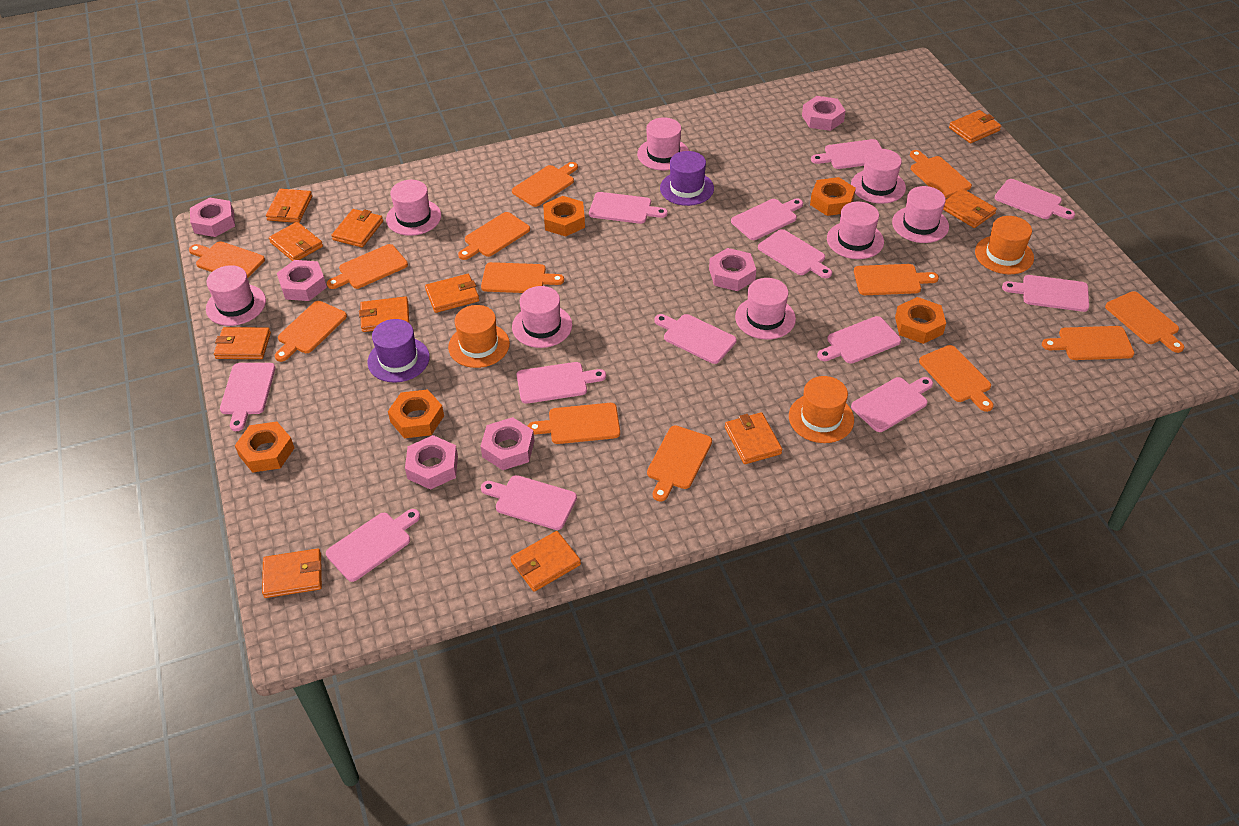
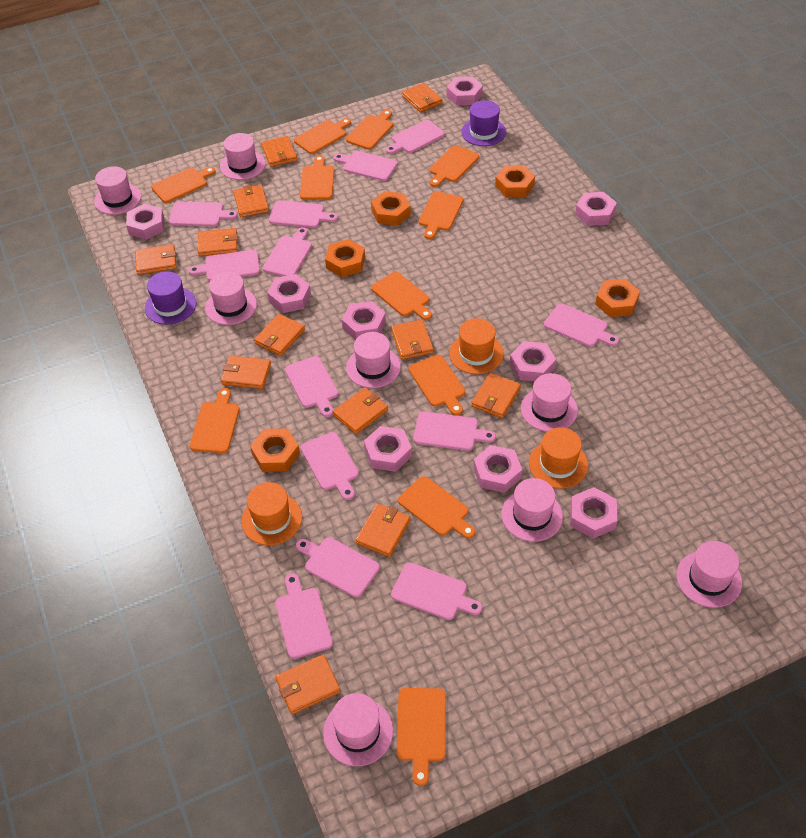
orange cutting board: 13 -> 11
orange wallet: 11 -> 12
pink nut: 6 -> 9

